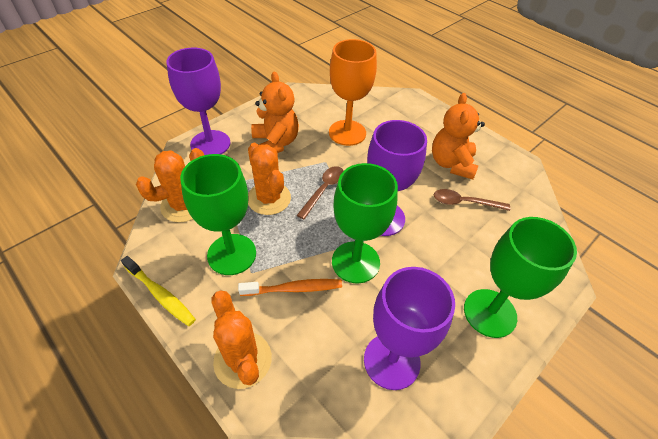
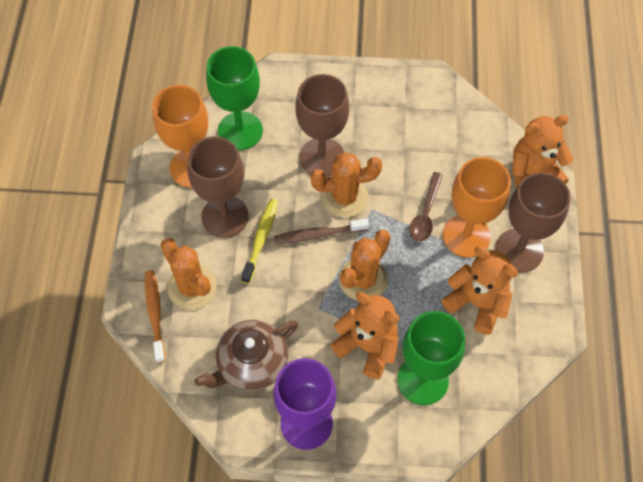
brown goblet: 0 -> 3
brown spoon: 2 -> 1
brown teapot: 0 -> 1
brown toothbrush: 0 -> 1
green goblet: 3 -> 2
orange goblet: 1 -> 2
orange teddy bear: 2 -> 3
purple goblet: 3 -> 1

